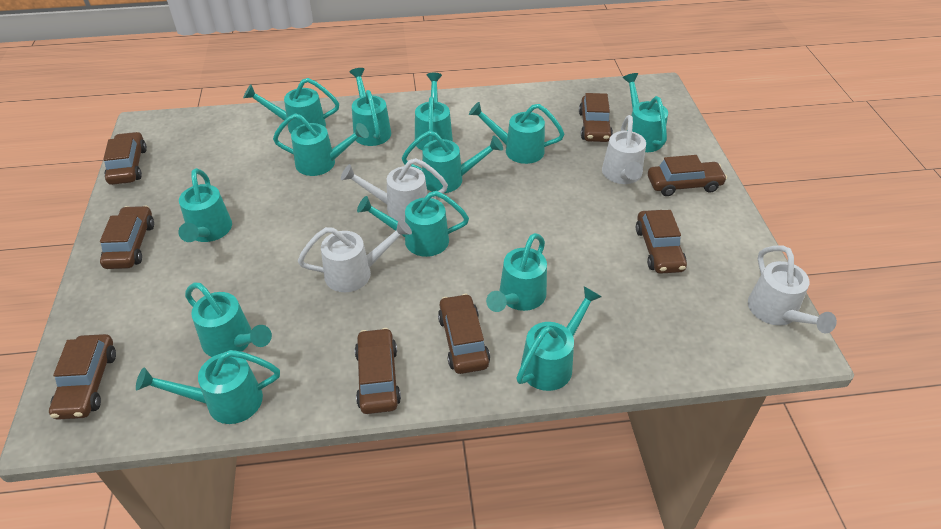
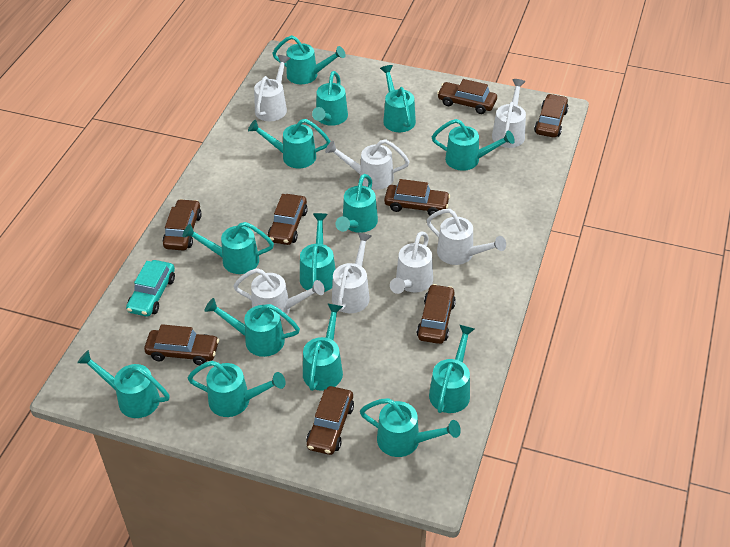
turquoise car: 0 -> 1
turquoise watering can: 13 -> 14
white watering can: 4 -> 7

